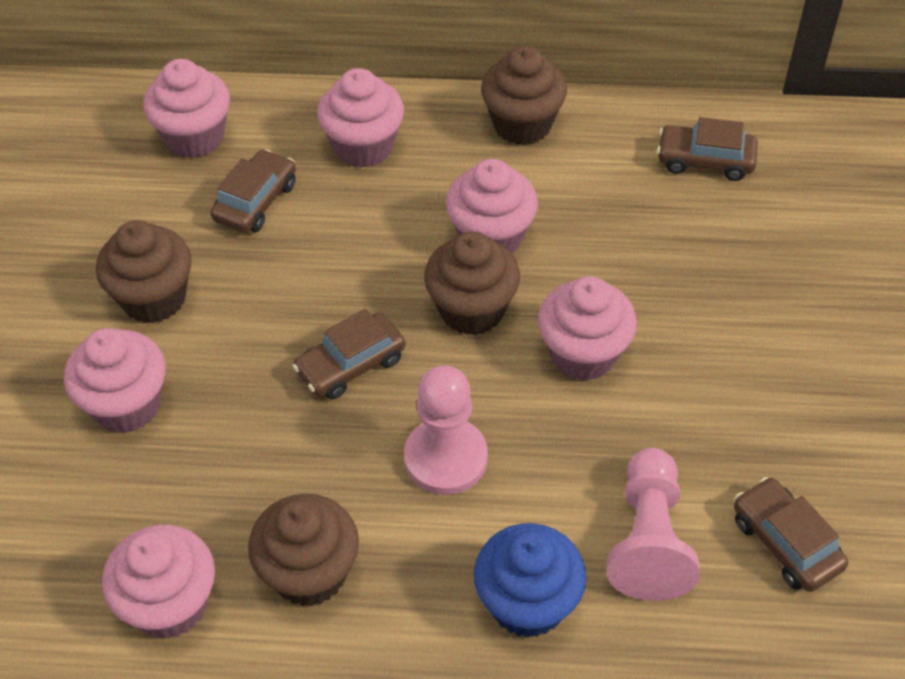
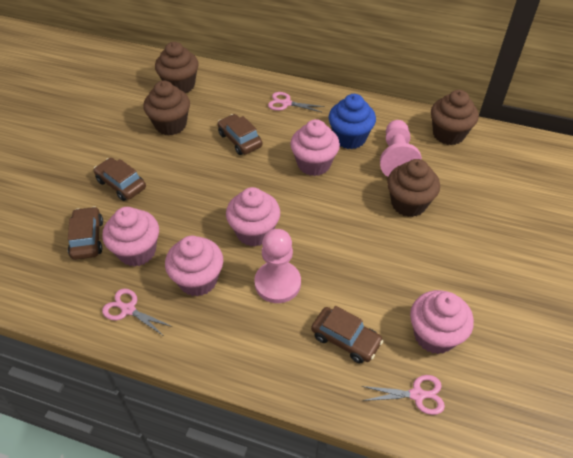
pink cupcake: 6 -> 5
pink scissors: 0 -> 3

